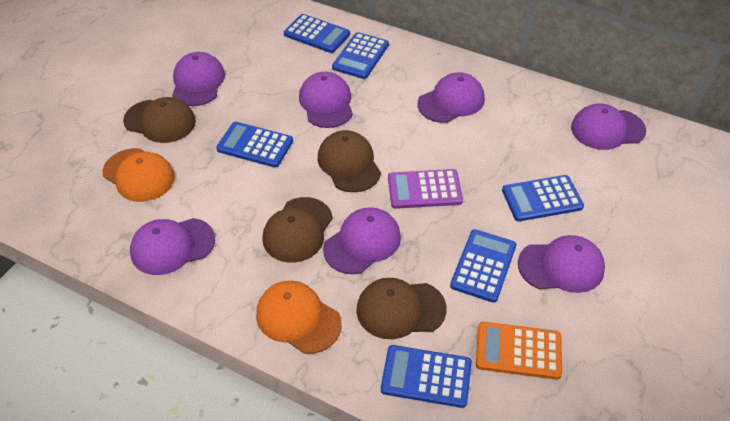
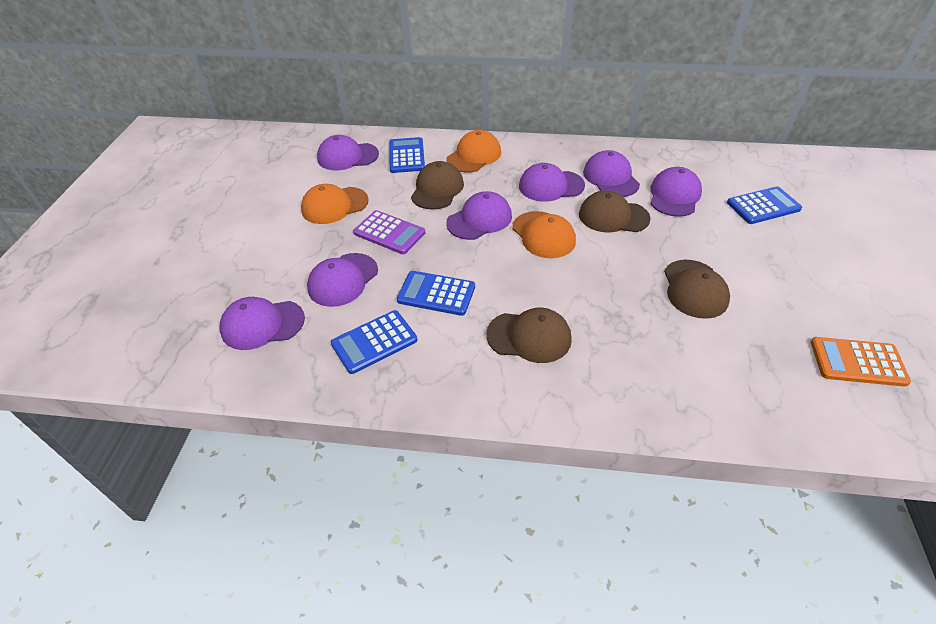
blue calculator: 6 -> 4
orange cap: 2 -> 3

